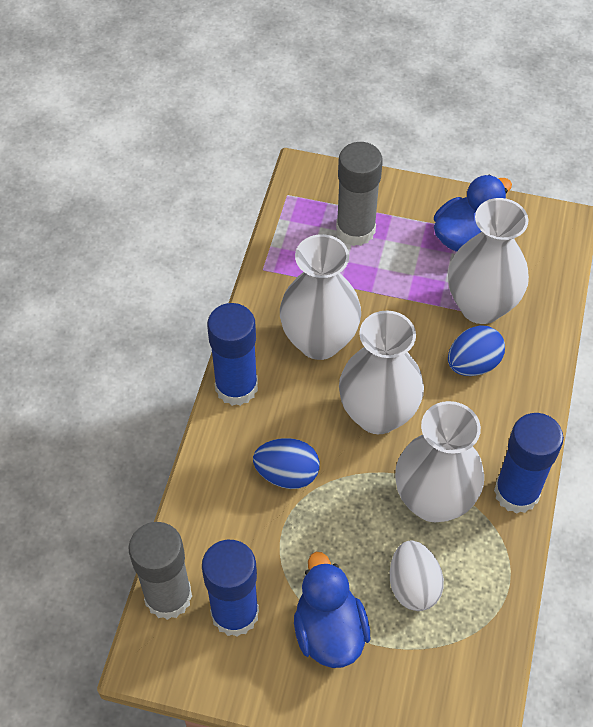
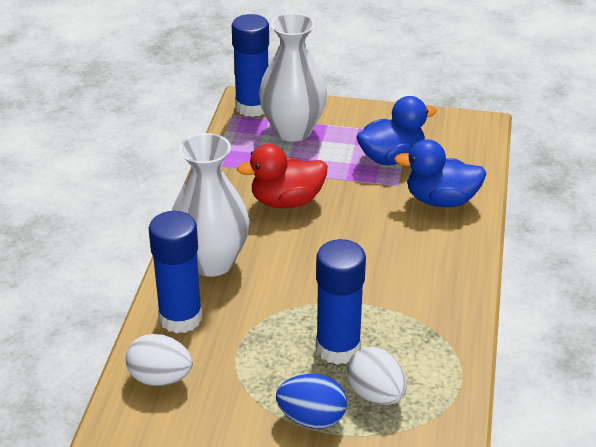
blue egg: 2 -> 1
grey glue stick: 2 -> 0
red duck: 0 -> 1
white egg: 1 -> 2
white vase: 4 -> 2

